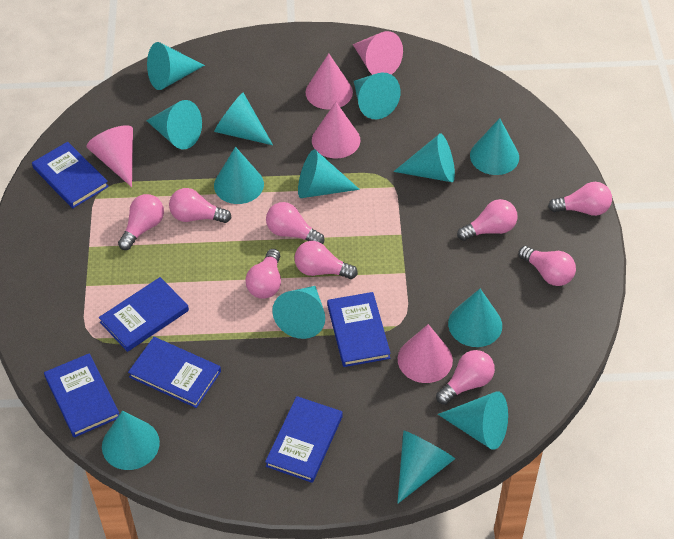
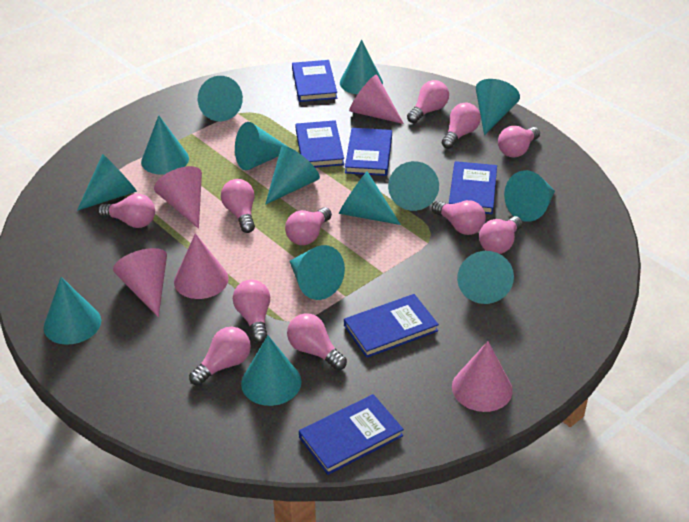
pink light bulb: 9 -> 11
turquoise cone: 13 -> 14

